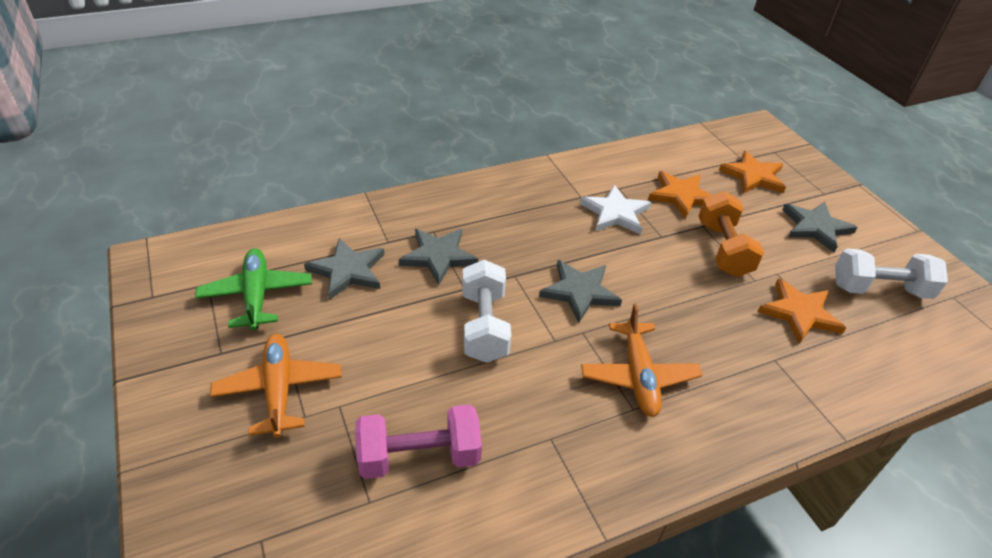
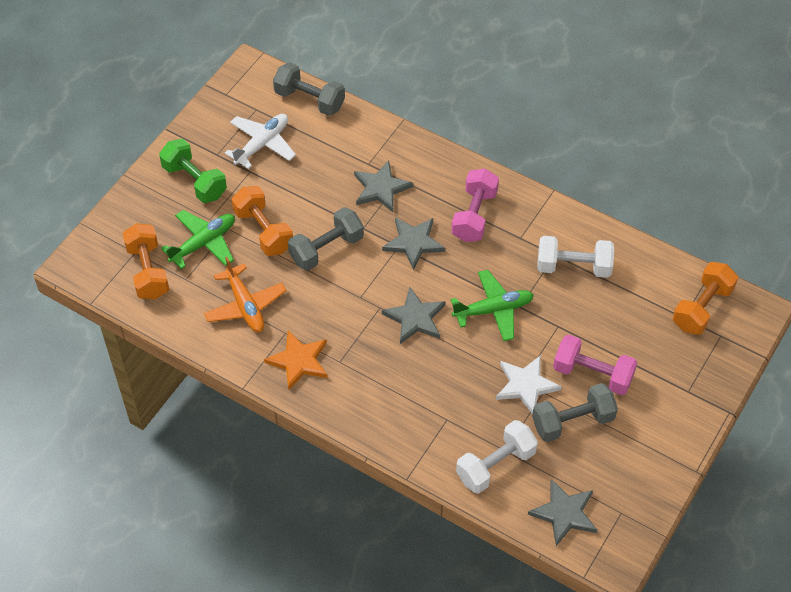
green dumbbell: 0 -> 1
green plane: 1 -> 2
grey dumbbell: 0 -> 3
orange dumbbell: 1 -> 3
orange plane: 2 -> 1
orange star: 3 -> 1
pink dumbbell: 1 -> 2
white plane: 0 -> 1

